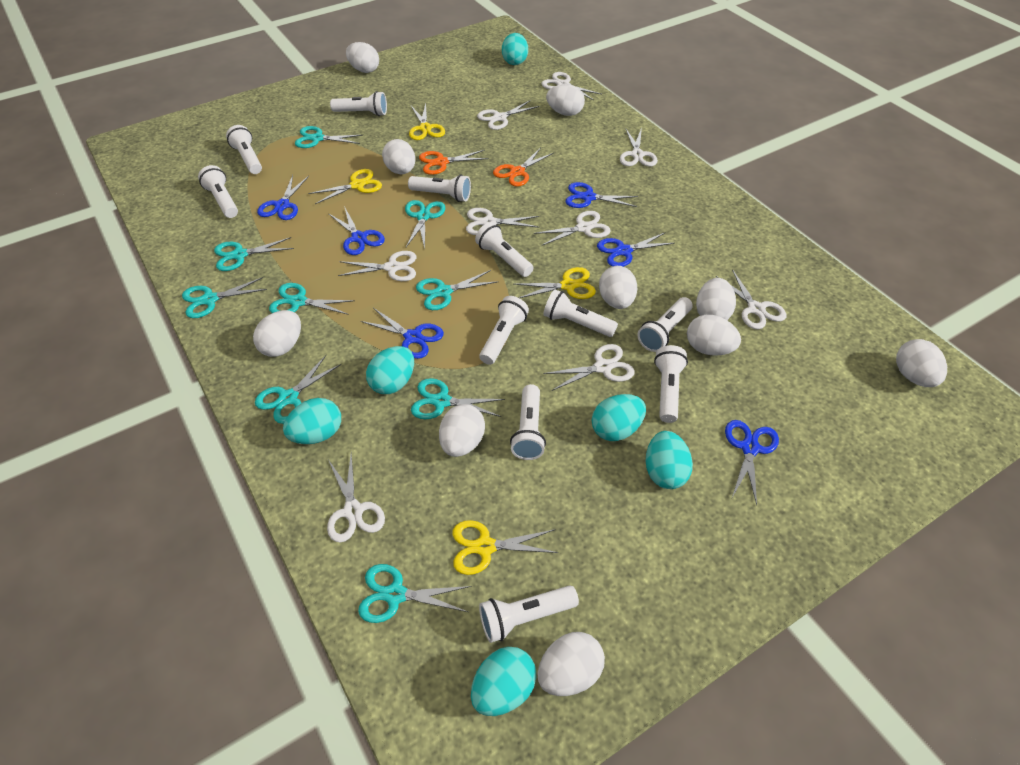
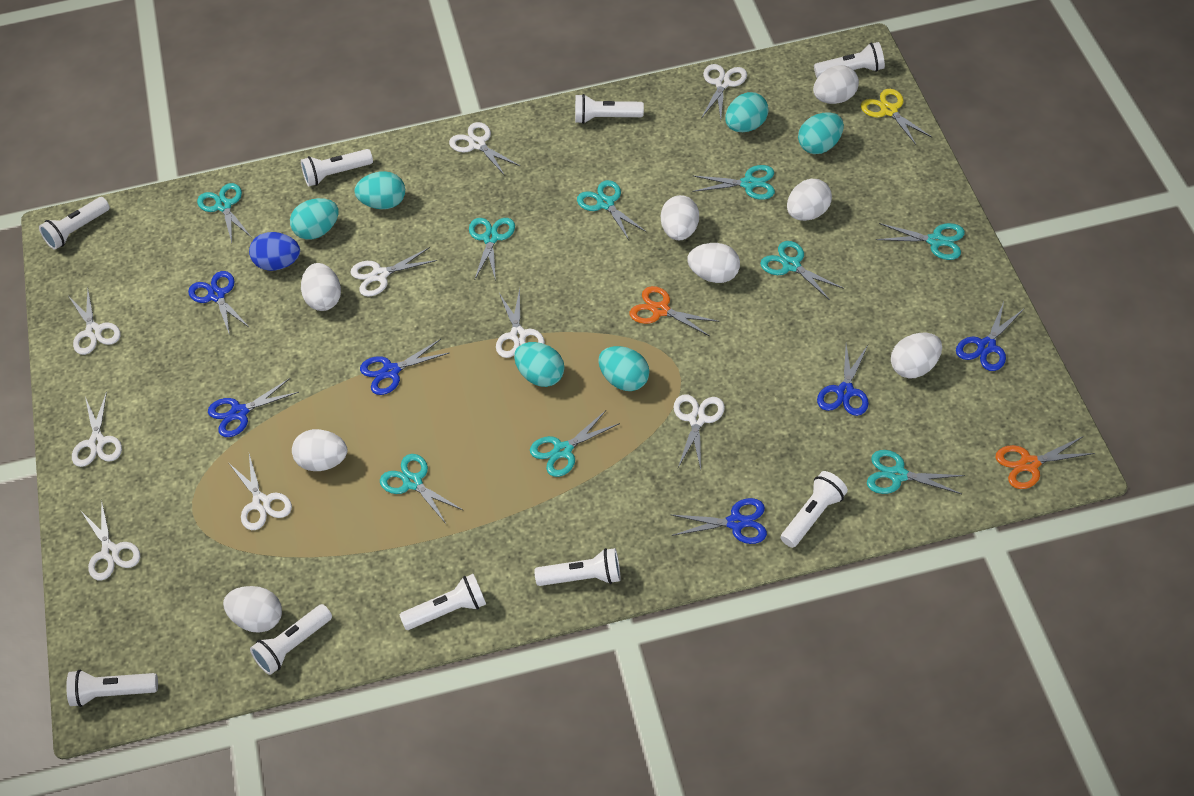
blue egg: 0 -> 1
white egg: 10 -> 8
white flashlight: 11 -> 9
yellow scissors: 4 -> 1

